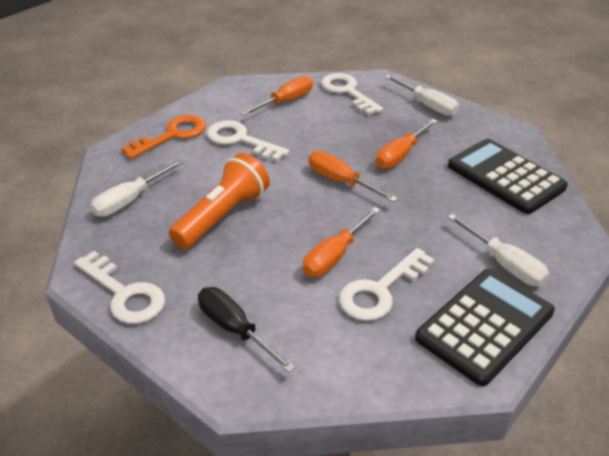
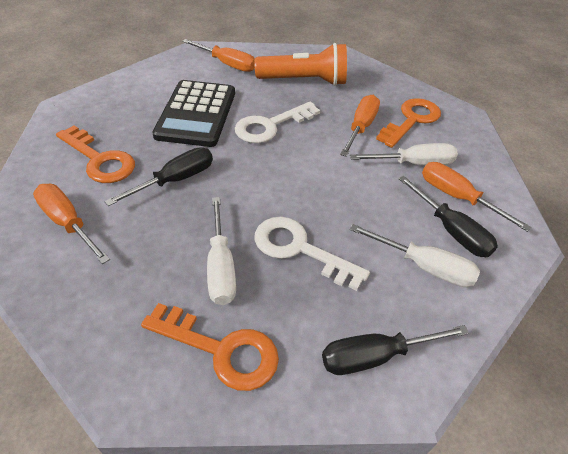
black calculator: 2 -> 1
black screwdriver: 1 -> 3
orange key: 1 -> 3
white key: 4 -> 2

